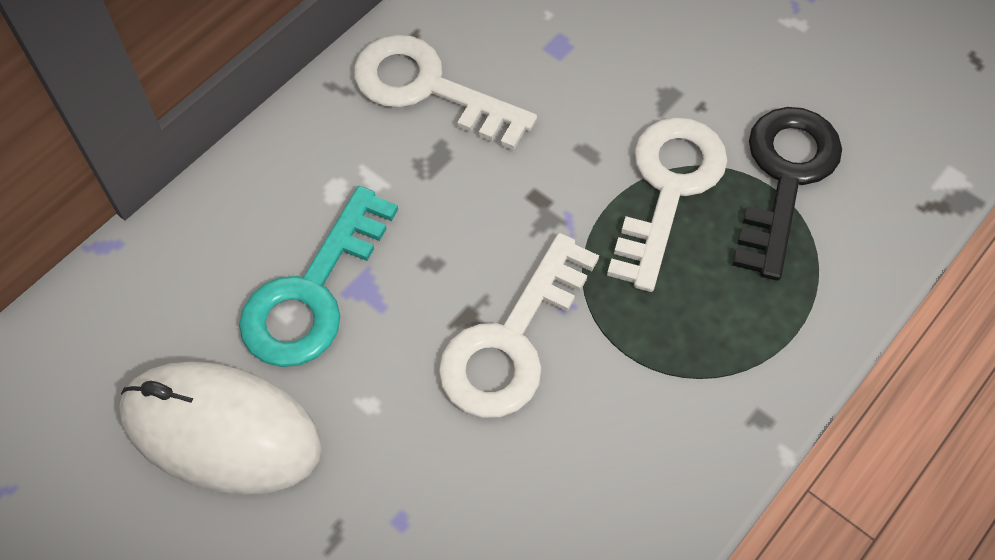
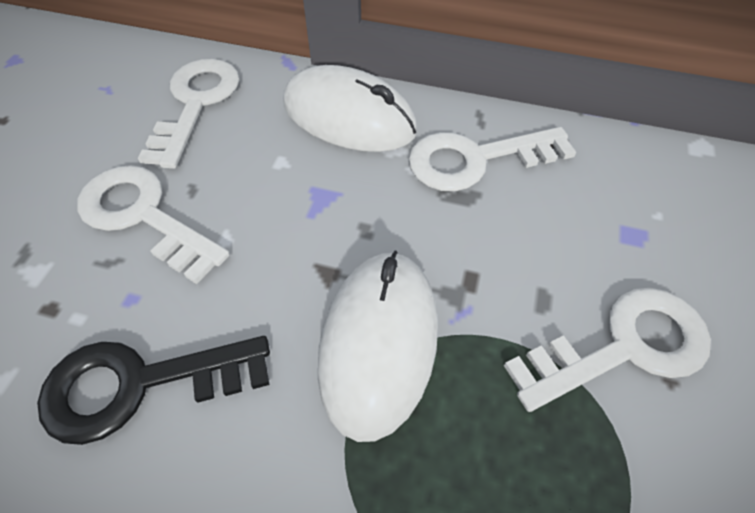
turquoise key: 1 -> 0
white key: 3 -> 4
white mouse: 1 -> 2

